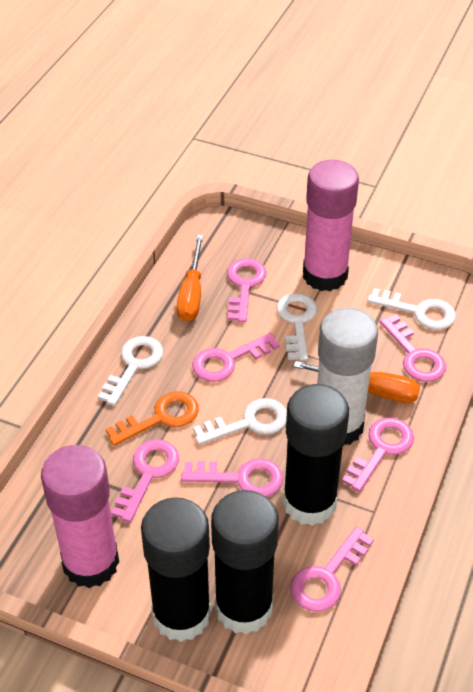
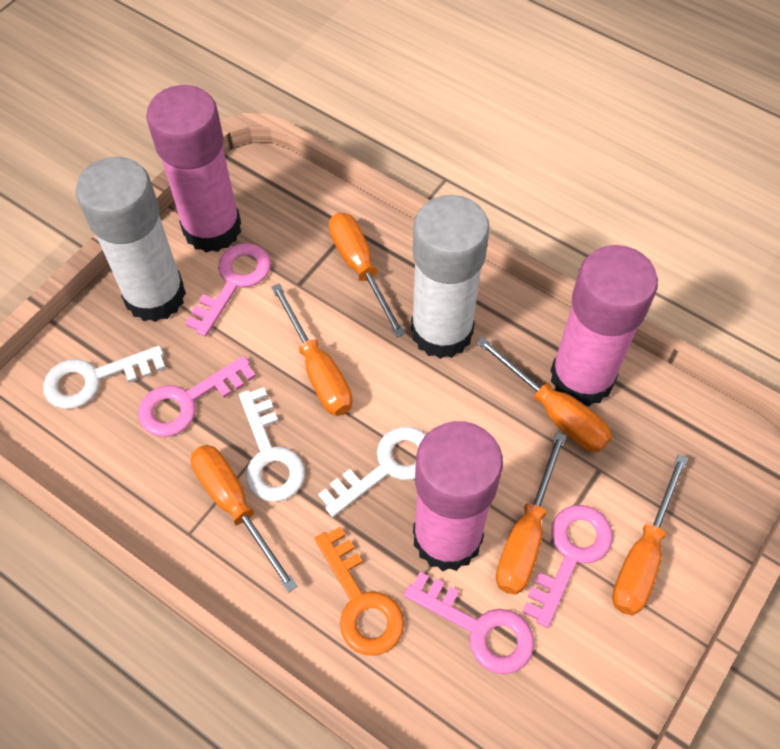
black glue stick: 3 -> 0
orange screwdriver: 2 -> 6
pink glue stick: 2 -> 3
pink key: 7 -> 4
white glue stick: 1 -> 2
white key: 4 -> 3

